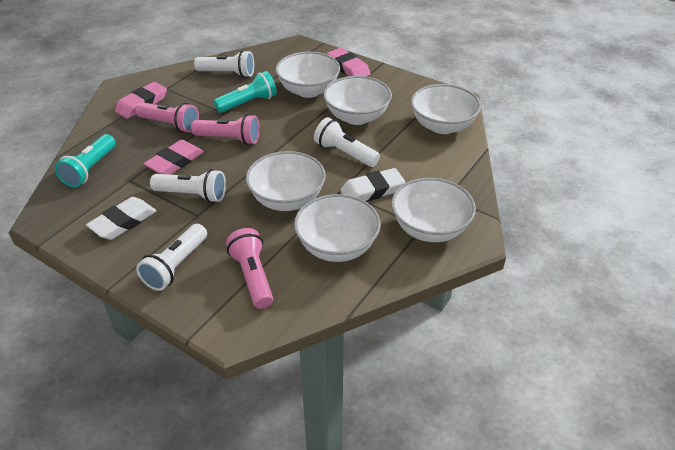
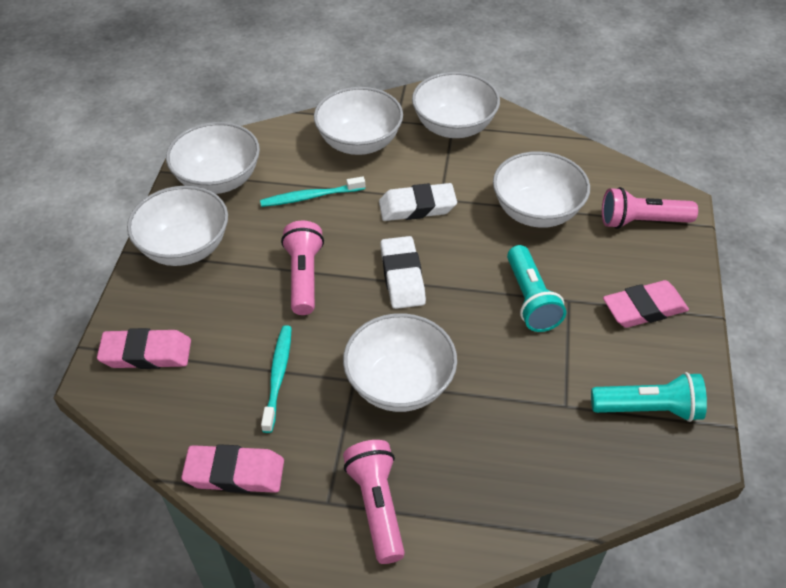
turquoise toothbrush: 0 -> 2
white flashlight: 4 -> 0

